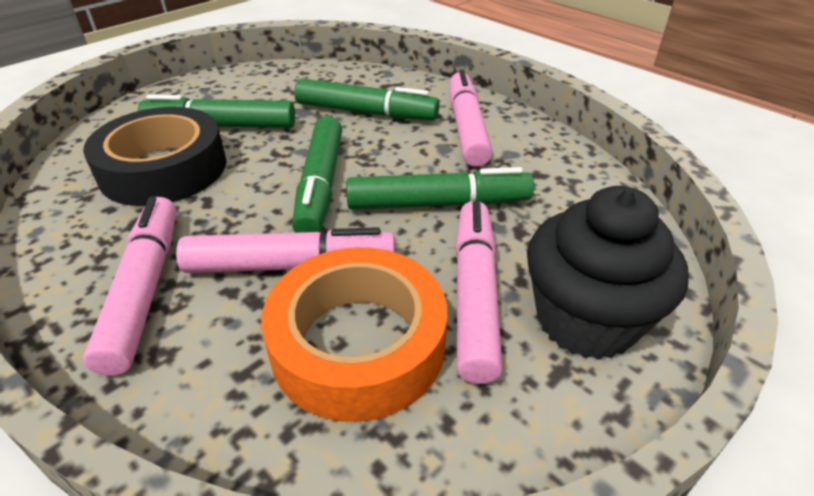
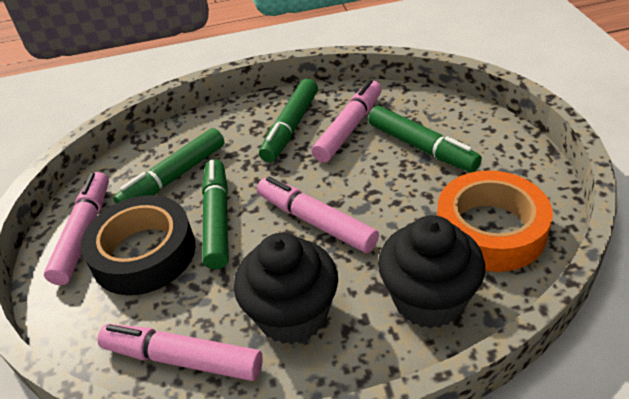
black cupcake: 1 -> 2

